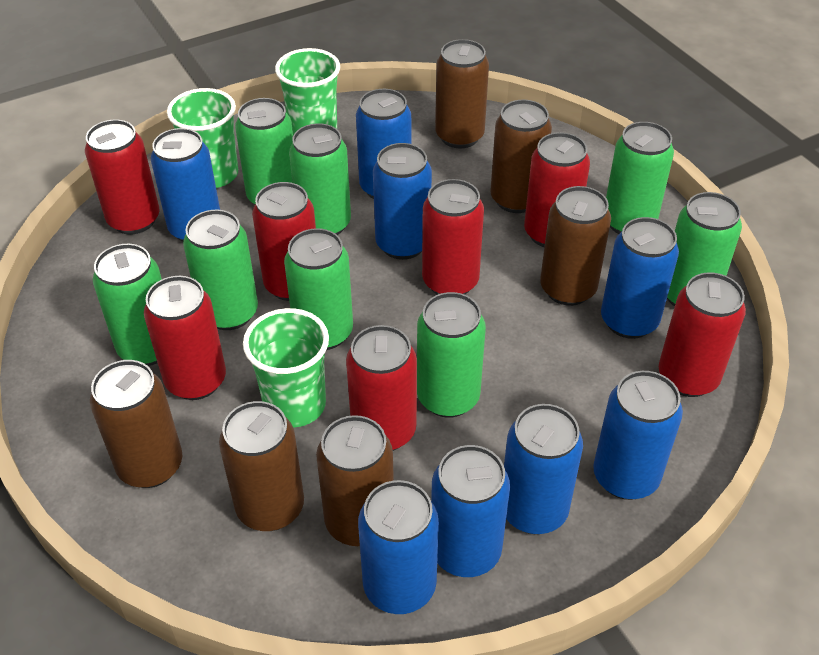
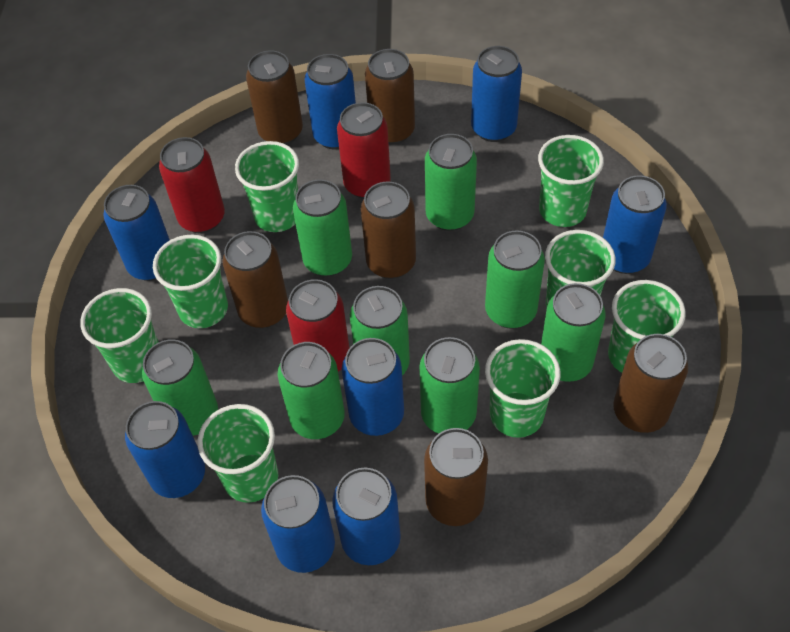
green cup: 3 -> 8
red can: 7 -> 3

